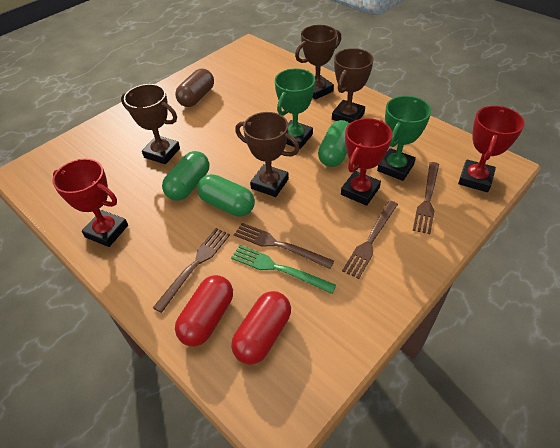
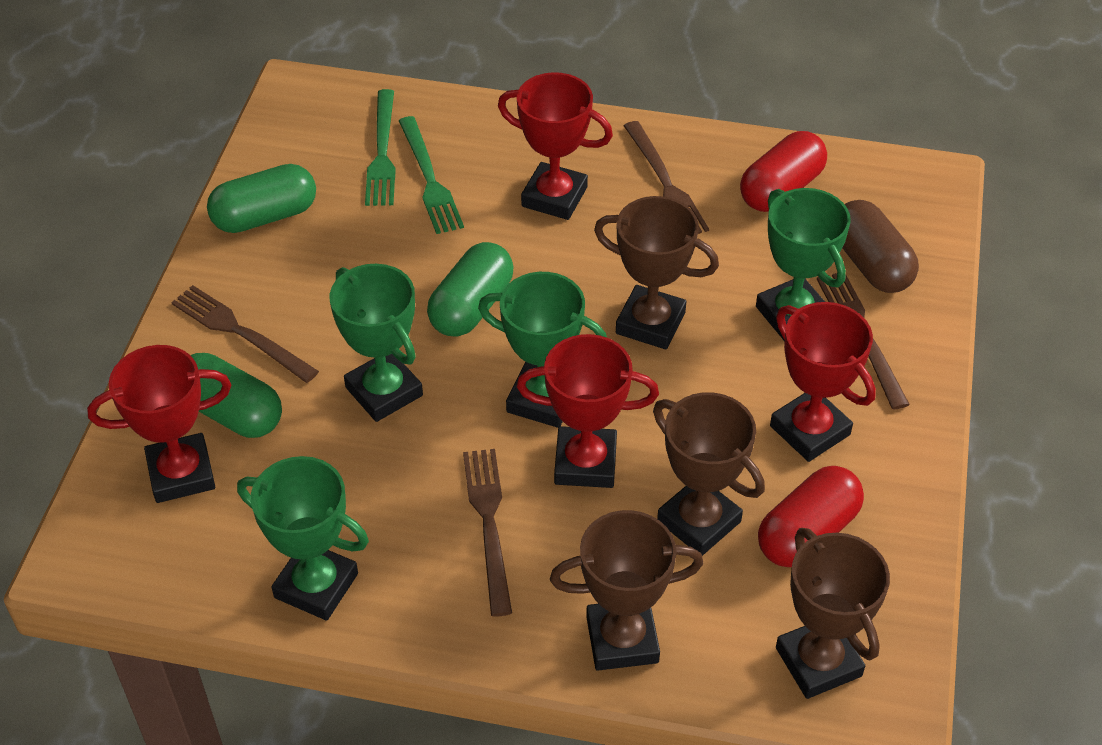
green fork: 1 -> 2
green trophy: 2 -> 4
red trophy: 3 -> 4

